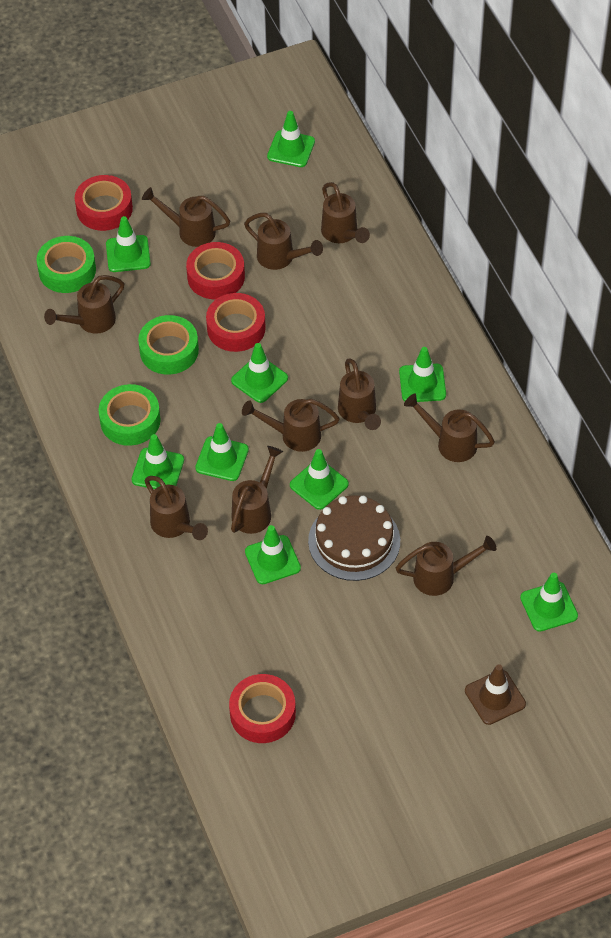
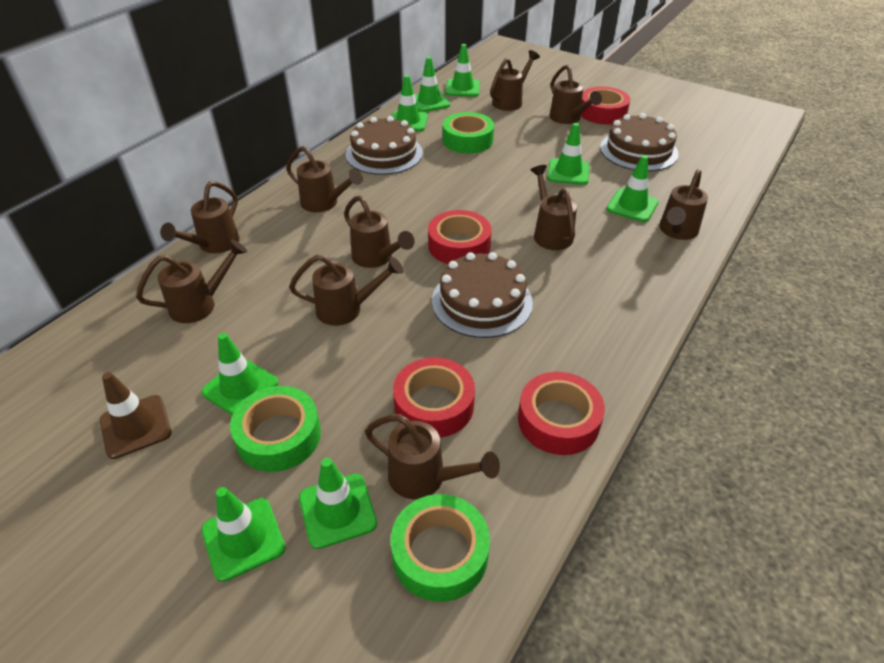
brown cake: 1 -> 3
green traffic cone: 9 -> 8

